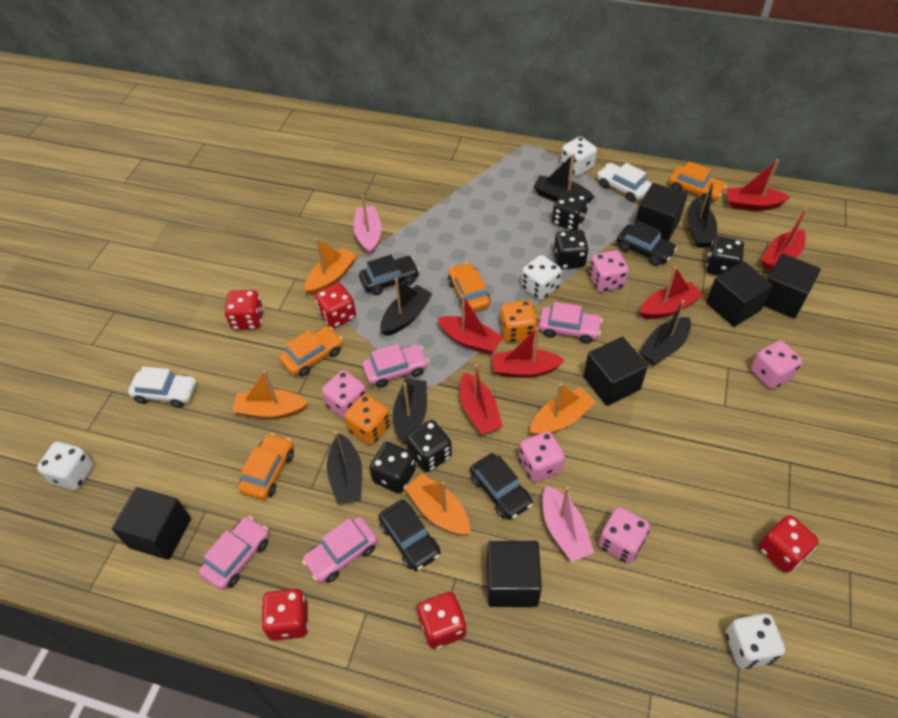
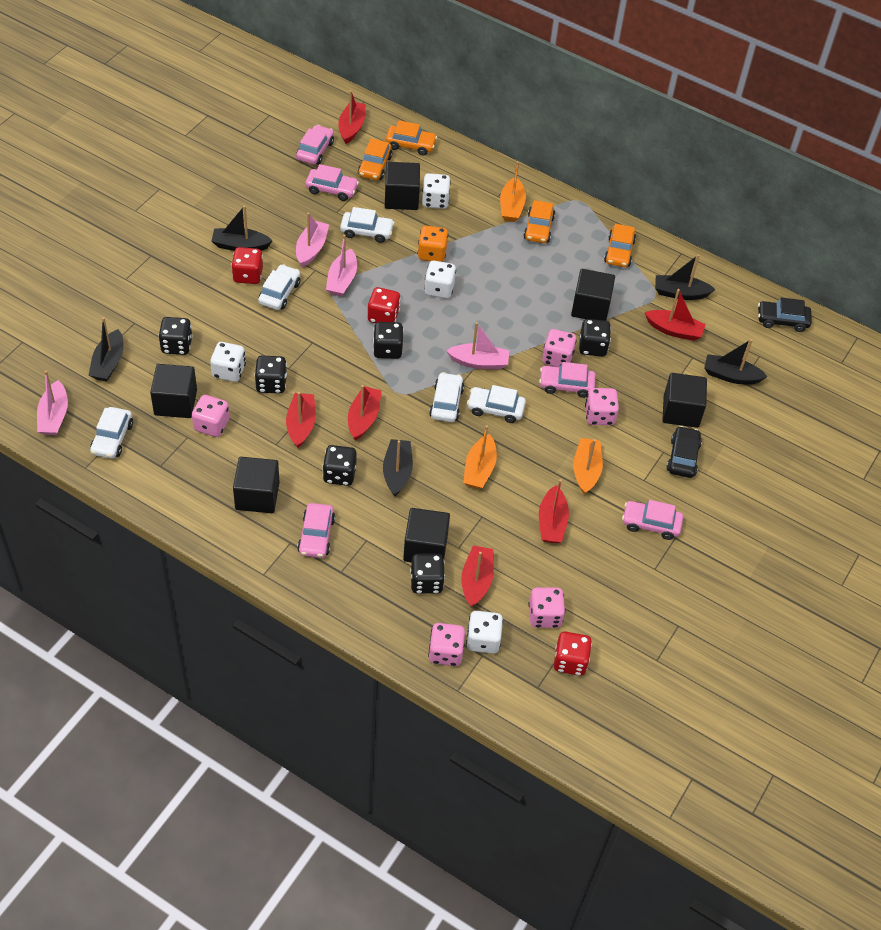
black boat: 6 -> 5
black car: 4 -> 2
black dice: 5 -> 6
orange boat: 4 -> 3
orange dice: 2 -> 1
pink boat: 2 -> 4
pink car: 4 -> 5
red dice: 5 -> 3
white car: 2 -> 5

